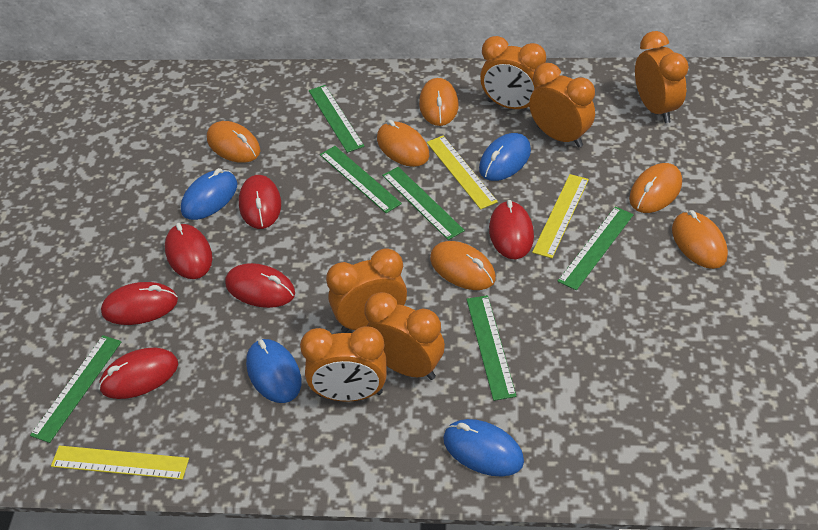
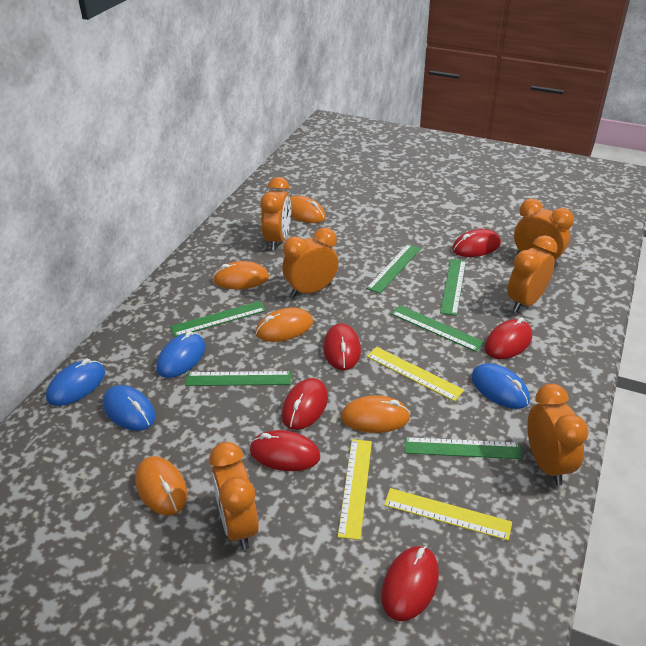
orange mouse: 6 -> 5

